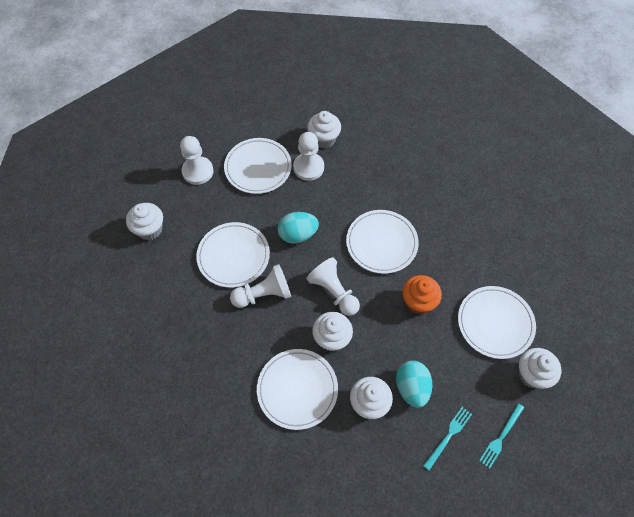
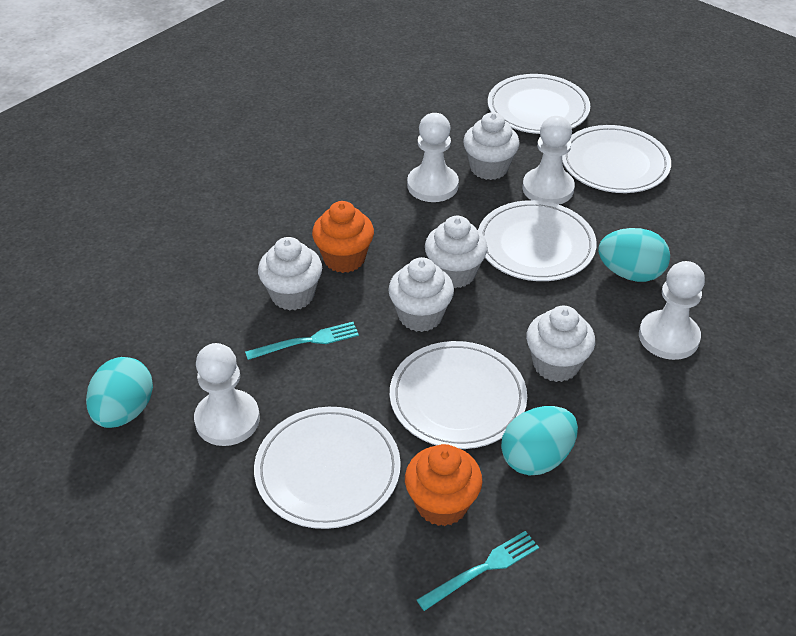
orange cupcake: 1 -> 2
turquoise egg: 2 -> 3

